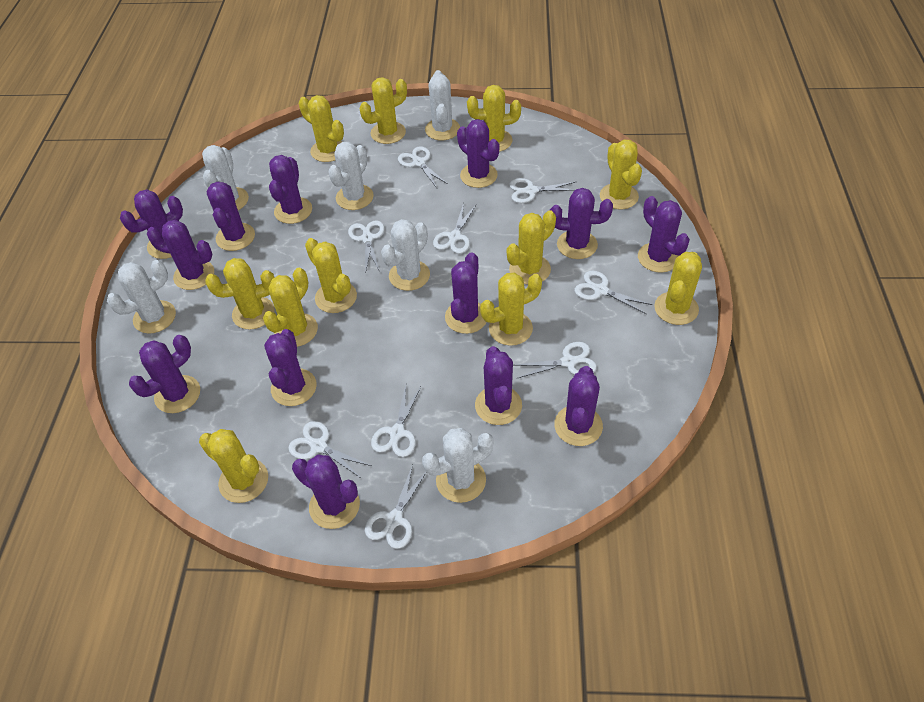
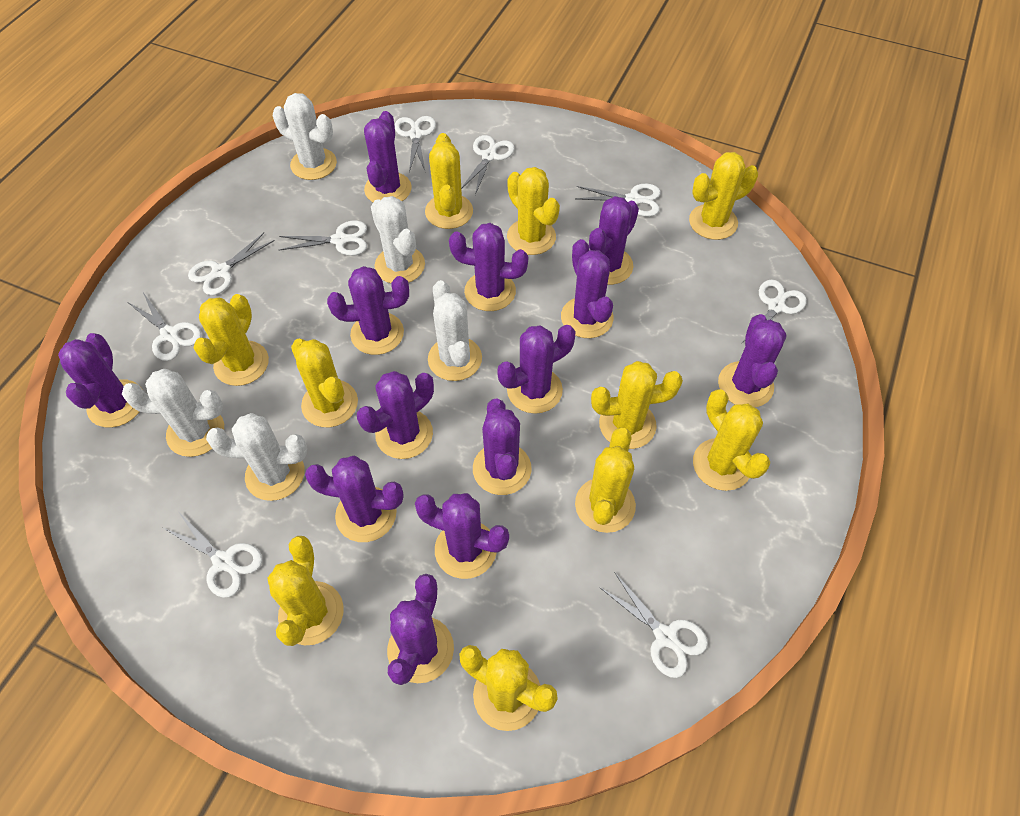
white cactus: 6 -> 5
yellow cactus: 11 -> 10

